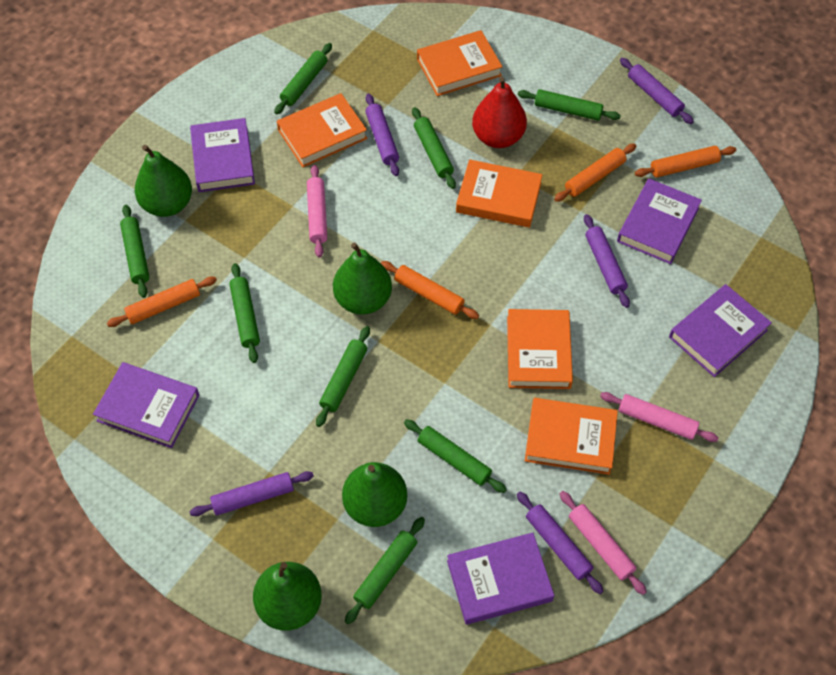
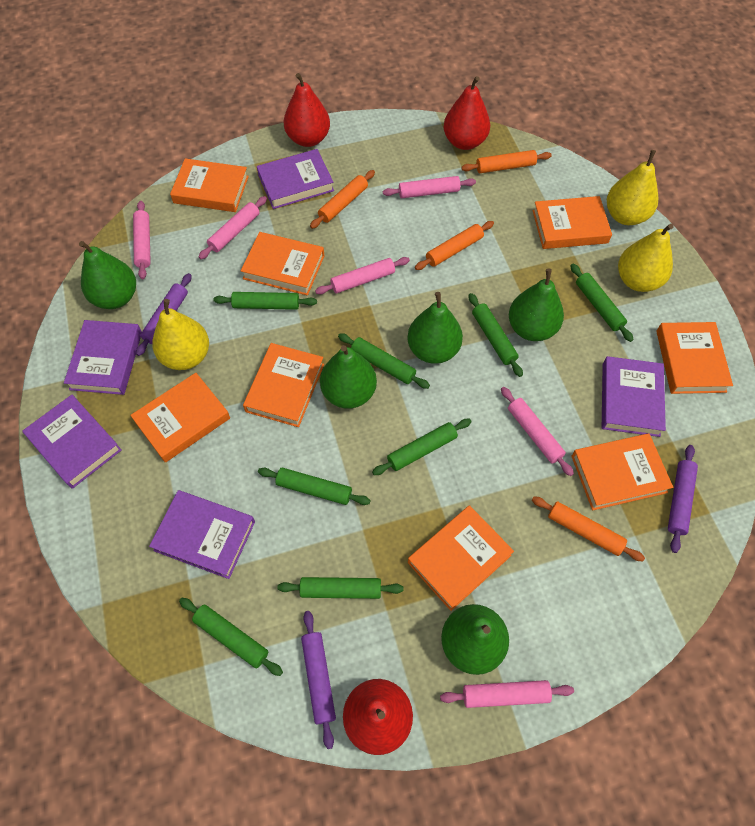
green pear: 4 -> 5
orange book: 5 -> 8
pink rolling pin: 3 -> 6
purple rolling pin: 5 -> 3
red pear: 1 -> 3
yellow pear: 0 -> 3

